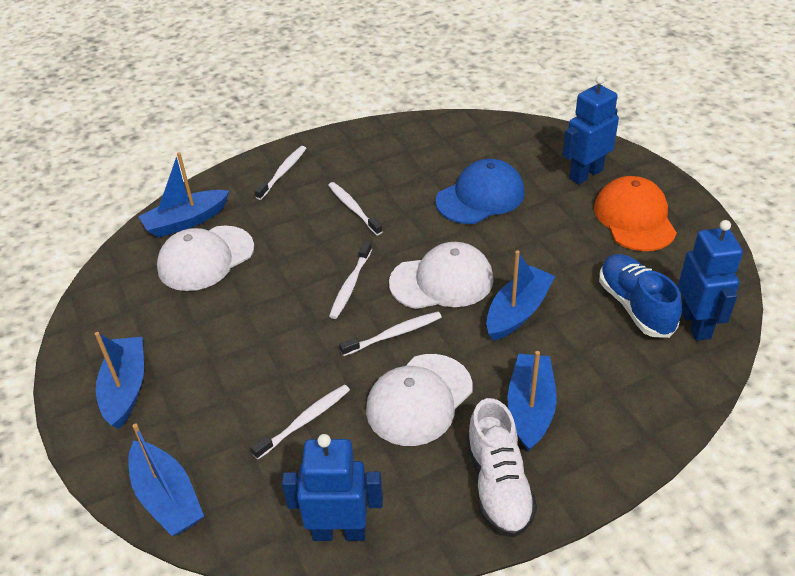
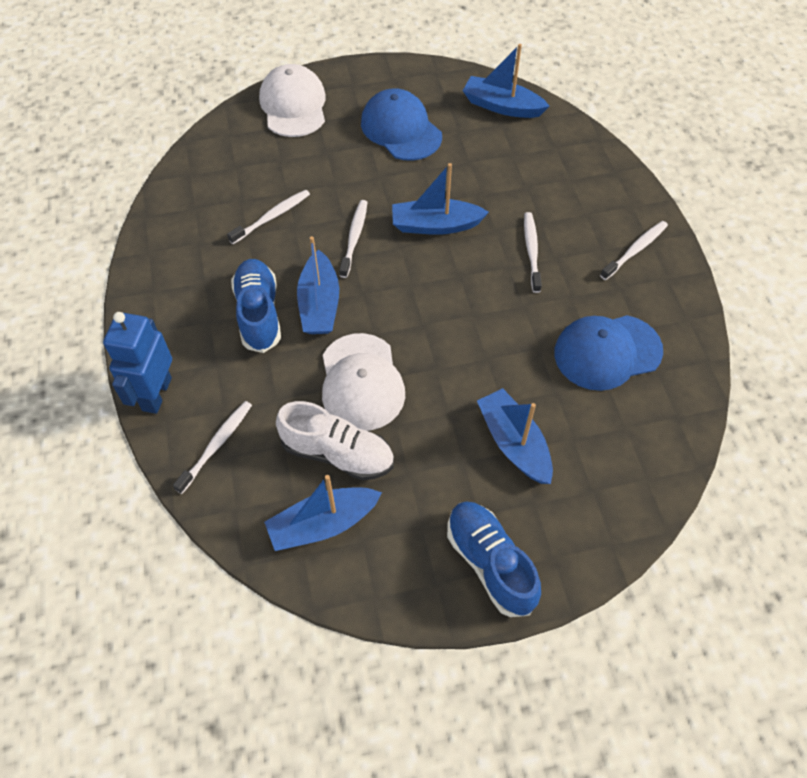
blue cap: 1 -> 2
blue robot: 3 -> 1
blue shoe: 1 -> 2
orange cap: 1 -> 0
white cap: 3 -> 2

